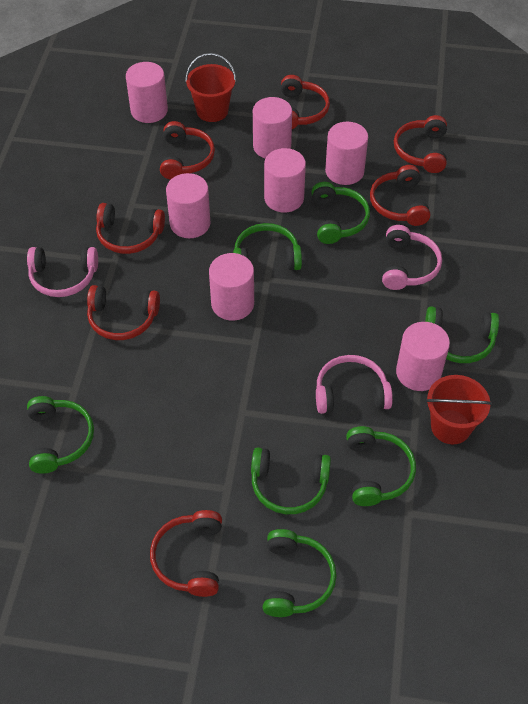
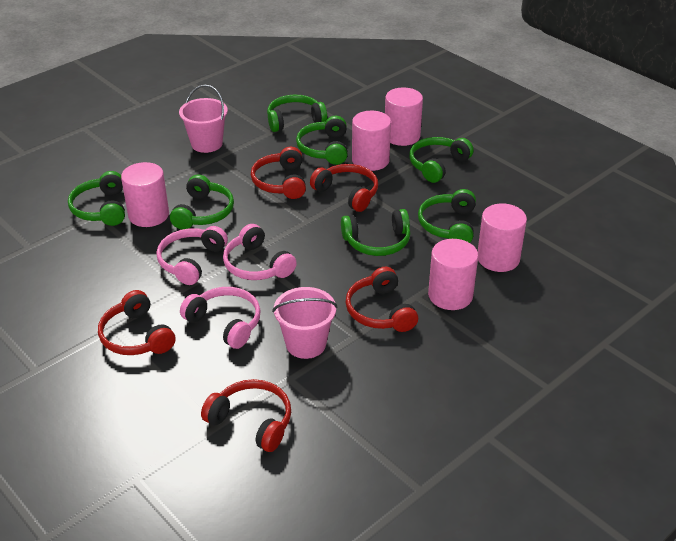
pink bucket: 0 -> 2
pink cylinder: 7 -> 5
red bucket: 2 -> 0
red headphones: 7 -> 5

